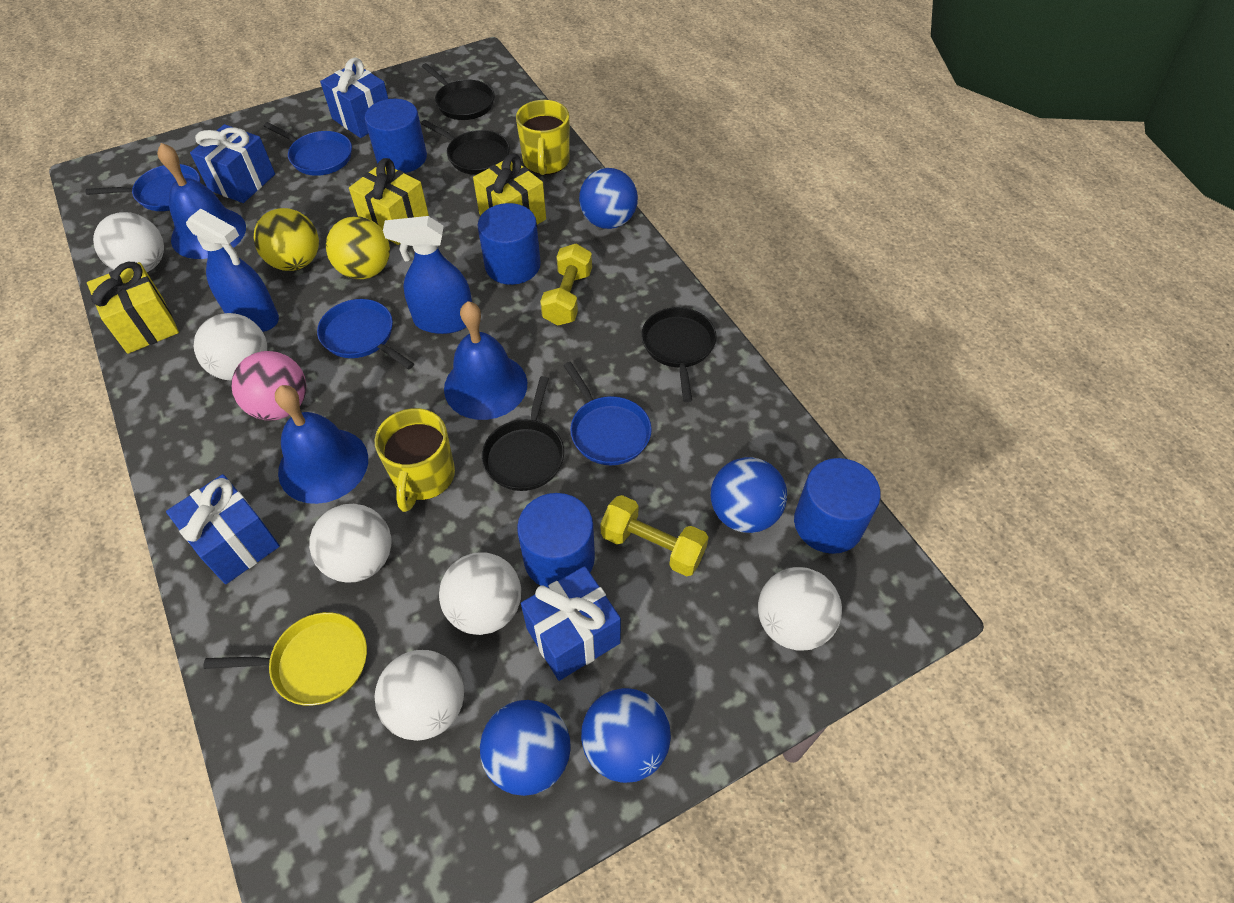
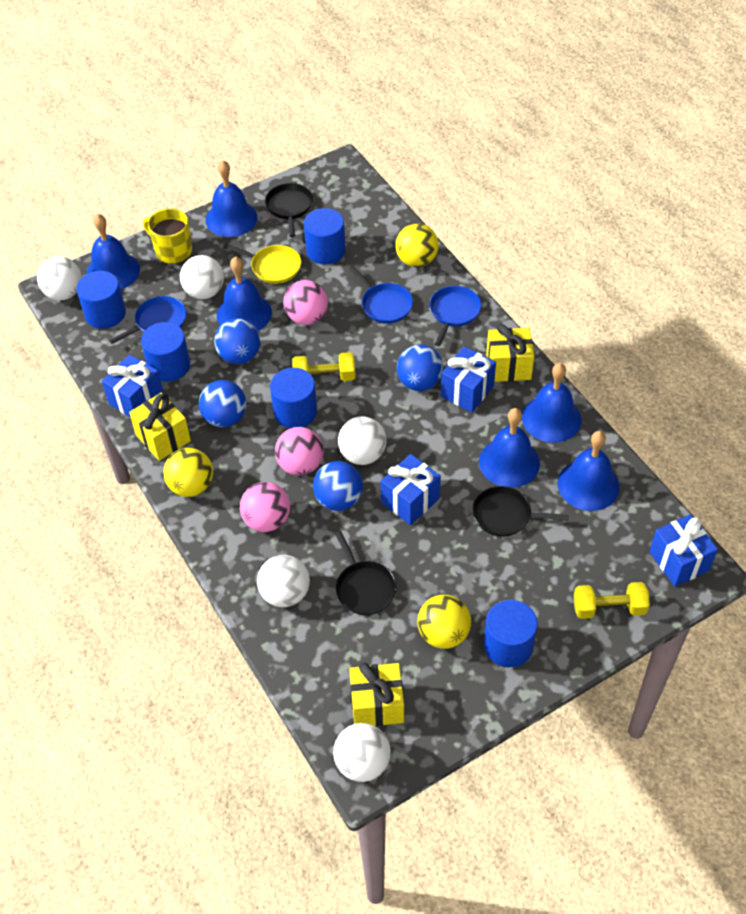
black pan: 4 -> 3
blue bell: 3 -> 6
blue cylinder: 4 -> 5
blue pan: 4 -> 3
blue spray bottle: 2 -> 0
pink ball: 1 -> 3
white ball: 6 -> 5
yellow ball: 2 -> 3
yellow mug: 2 -> 1

